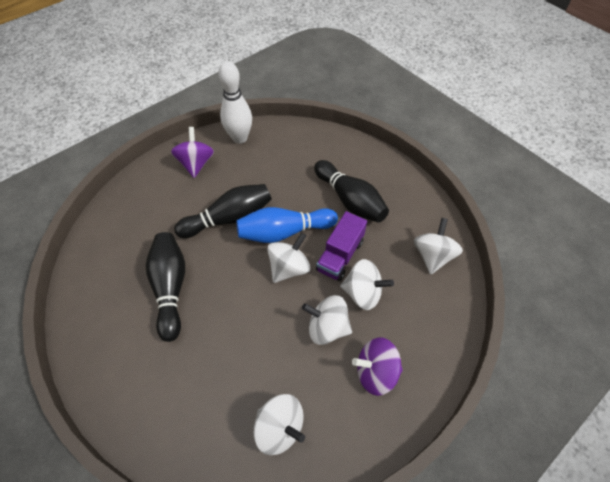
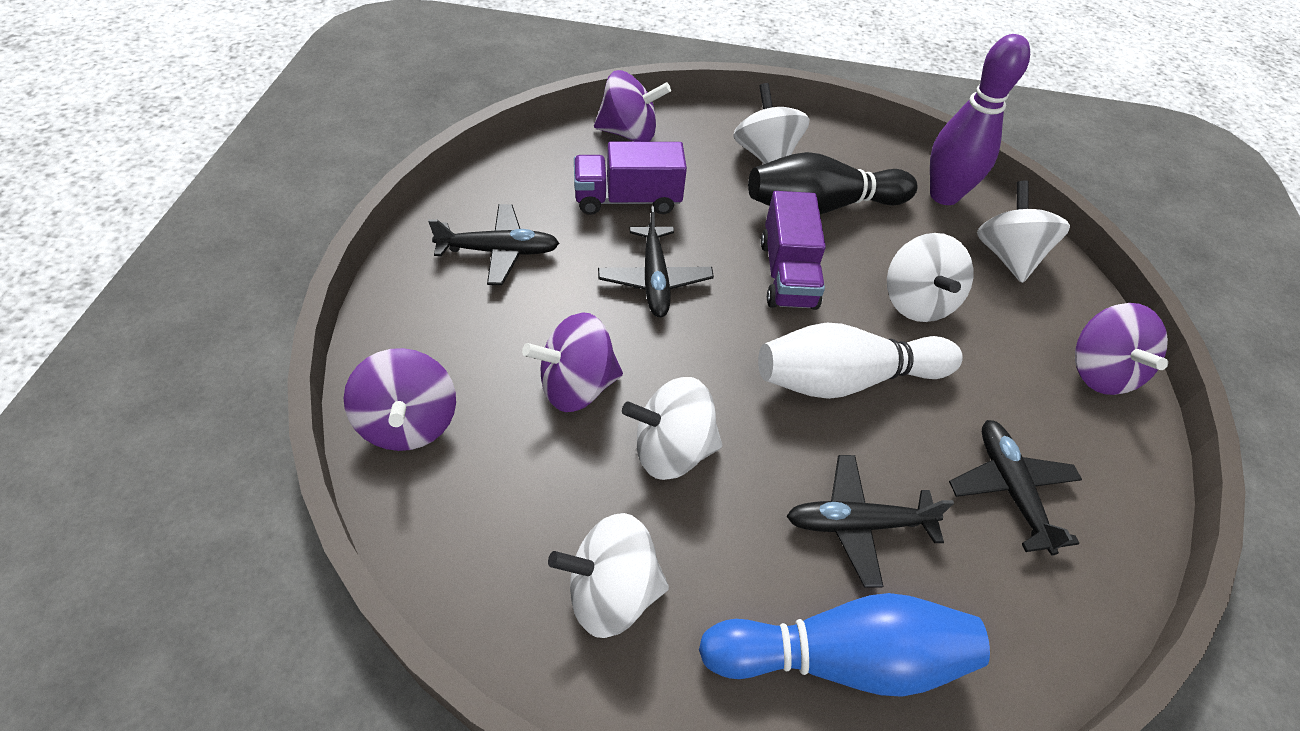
black bowling pin: 3 -> 1
black plane: 0 -> 4
purple bowling pin: 0 -> 1
purple spinning top: 2 -> 4
purple truck: 1 -> 2

